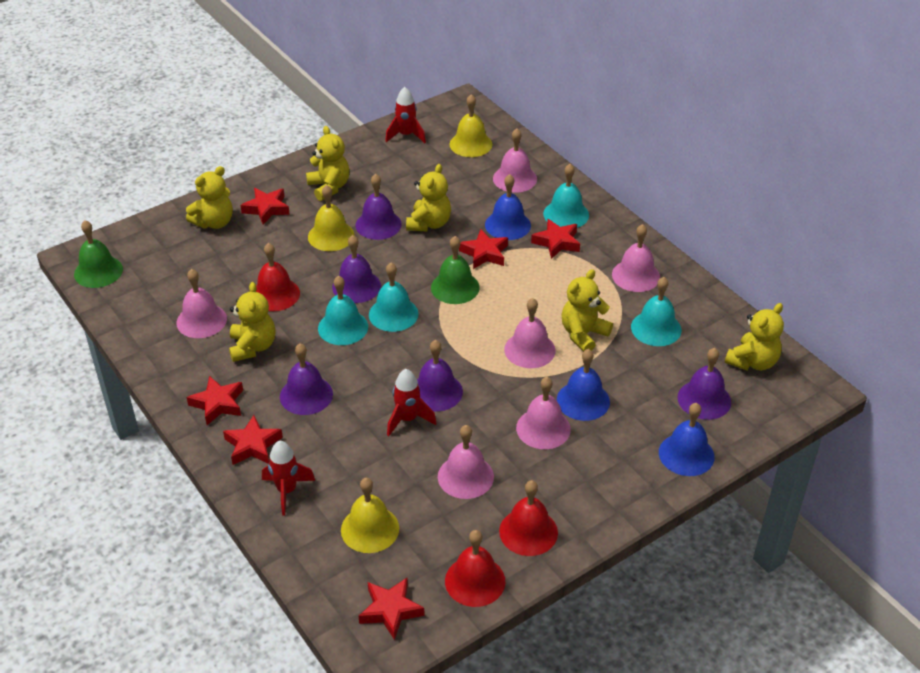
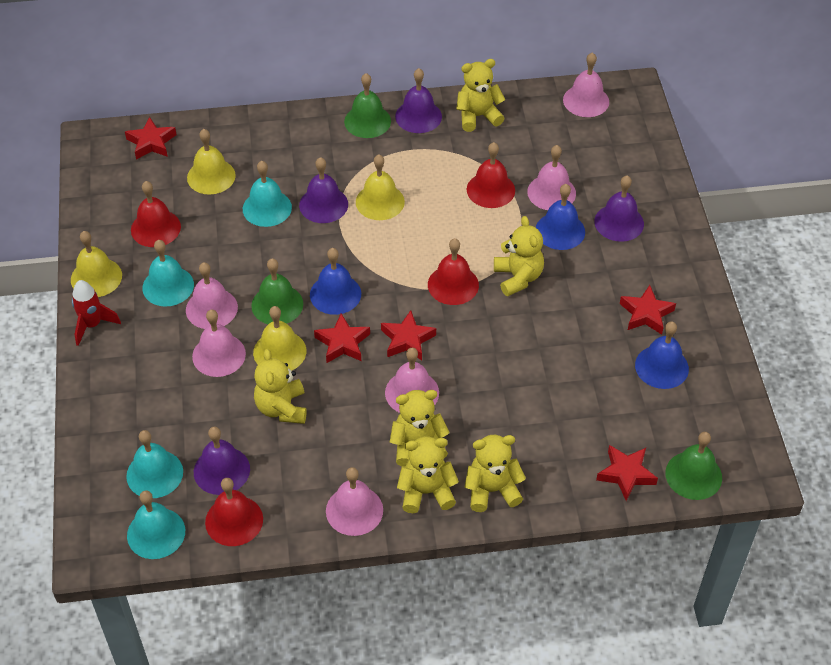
green bell: 2 -> 3
purple bell: 5 -> 4
red bell: 3 -> 4
red rocket: 3 -> 1
red star: 6 -> 5
yellow bell: 3 -> 4

